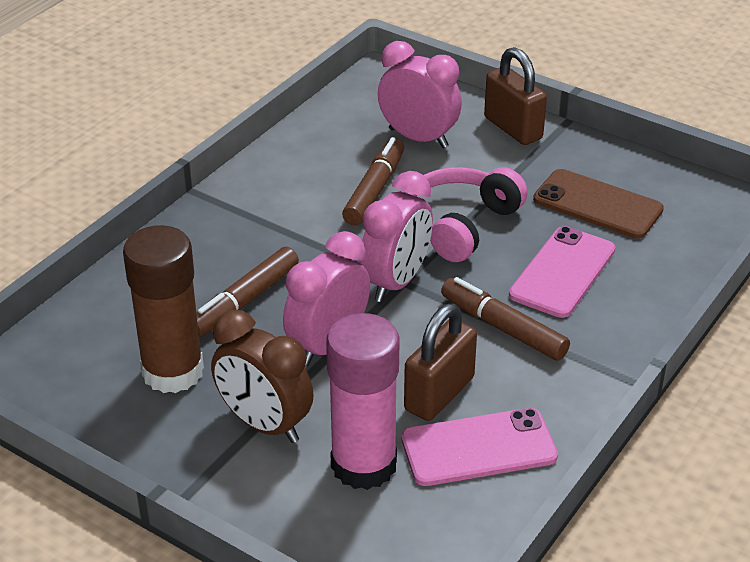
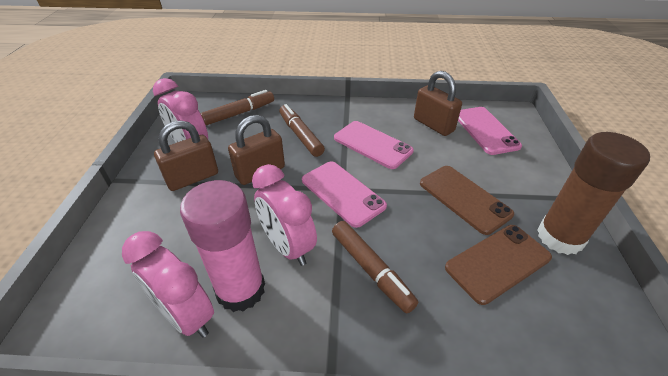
brown clock: 1 -> 0
brown padlock: 2 -> 3
brown phone: 1 -> 2
pink headphones: 1 -> 0
pink phone: 2 -> 3

